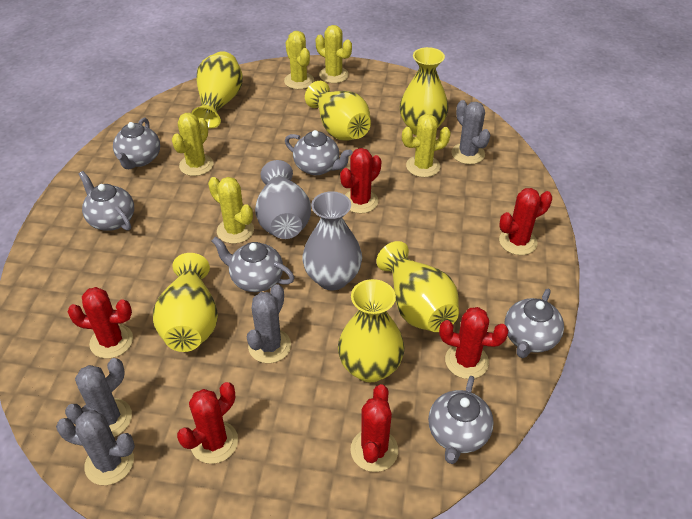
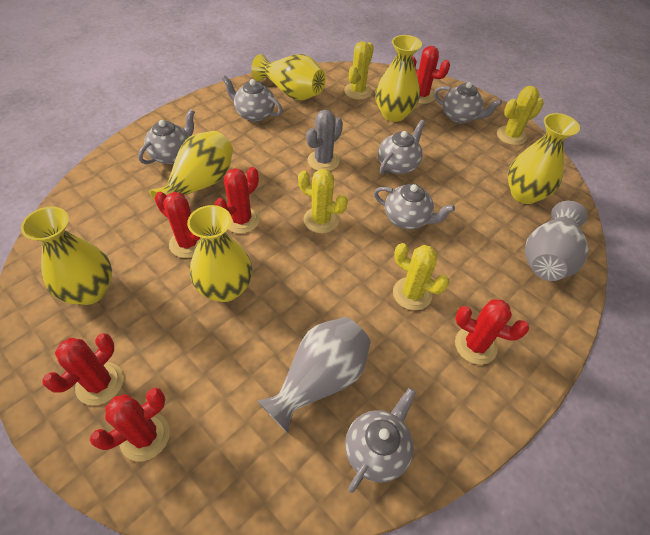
grey cactus: 4 -> 1
yellow cactus: 5 -> 4

